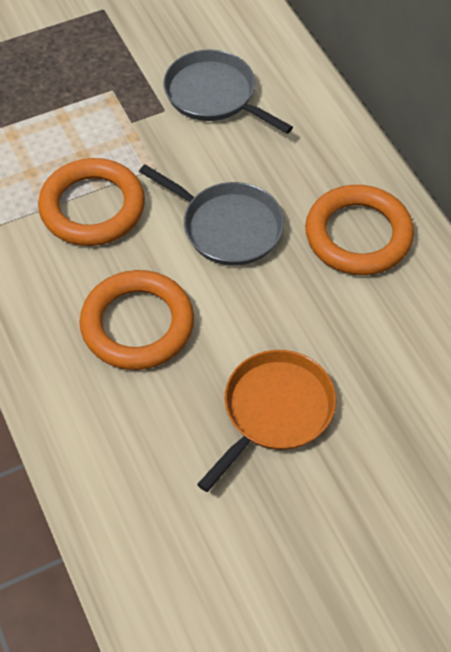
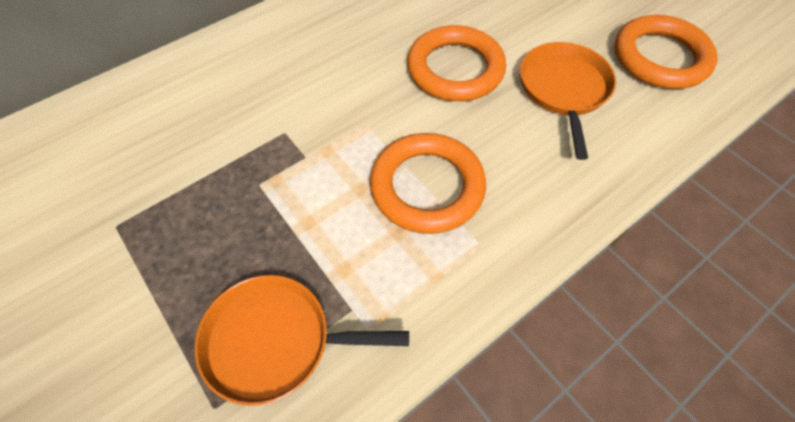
grey pan: 2 -> 0
orange pan: 1 -> 2

